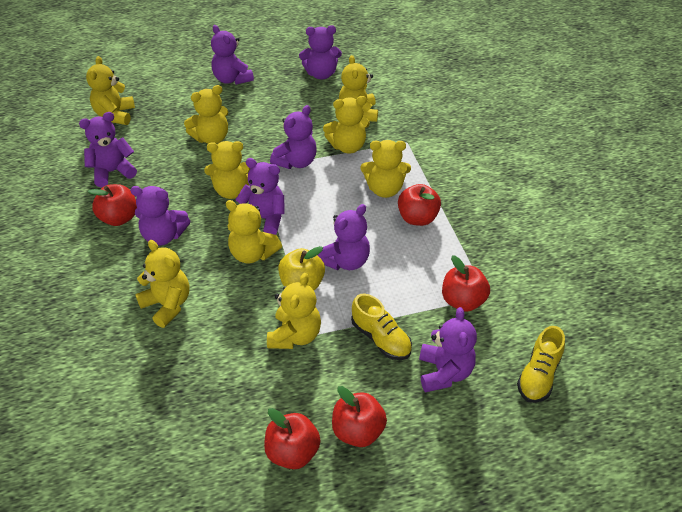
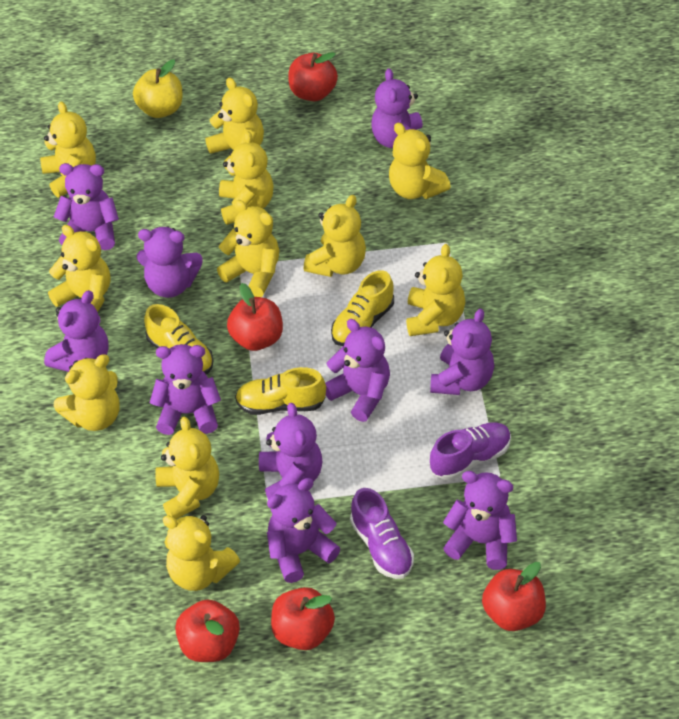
purple shoe: 0 -> 2
purple teddy bear: 8 -> 10
yellow shoe: 2 -> 3
yellow teddy bear: 9 -> 11

